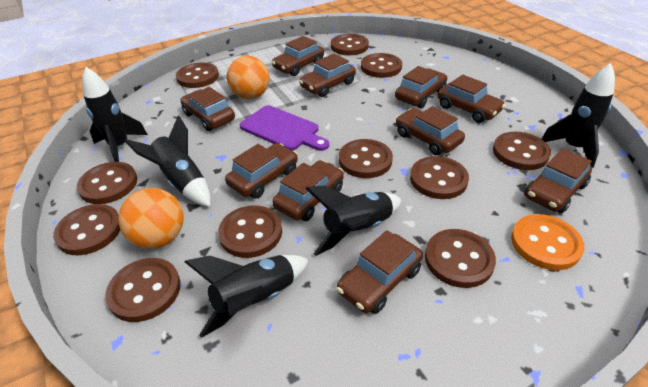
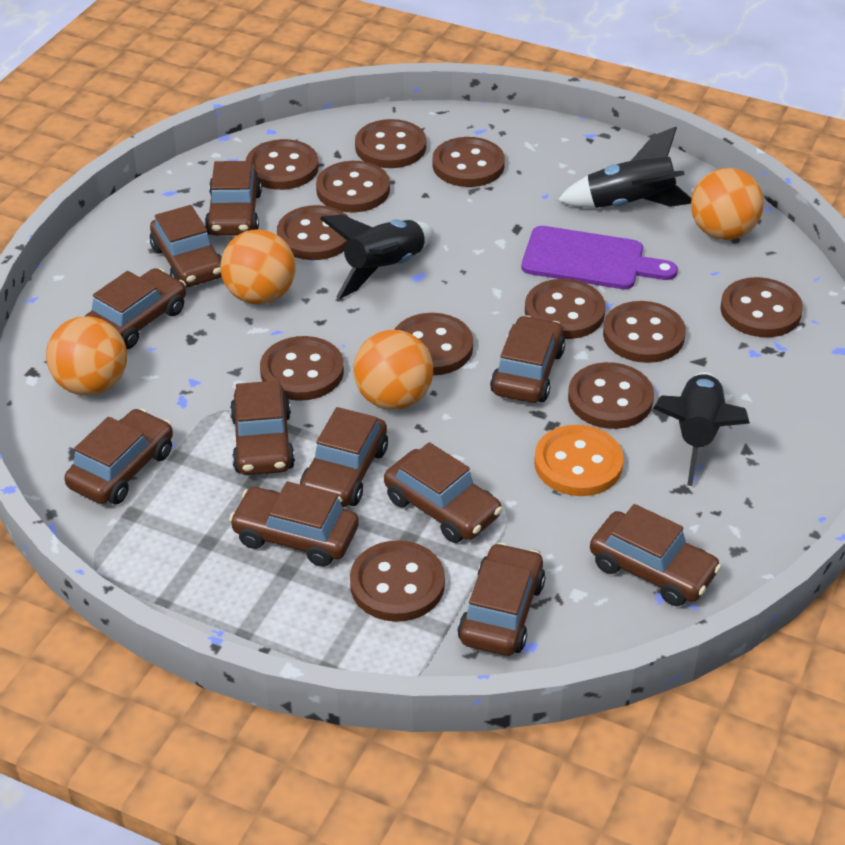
black rocket: 5 -> 3
brown button: 11 -> 12
brown car: 10 -> 11
orange ball: 2 -> 4

